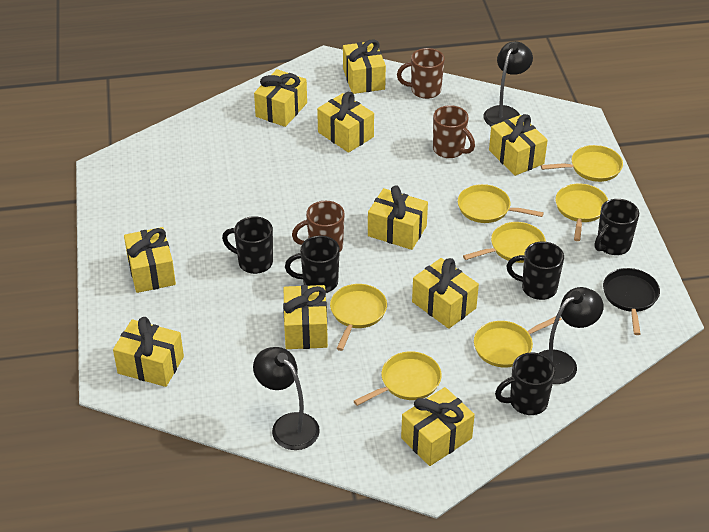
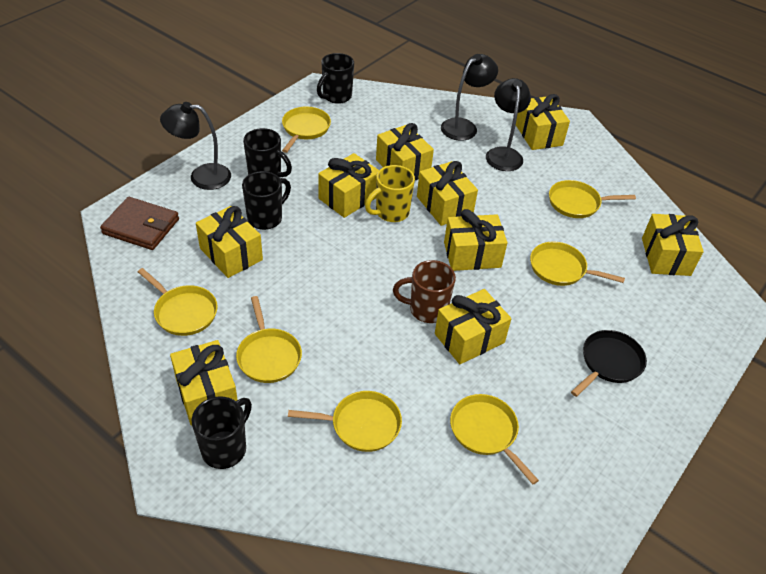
black mug: 5 -> 4
brown mug: 3 -> 1
brown wallet: 0 -> 1
yellow gift: 10 -> 9
yellow mug: 0 -> 1

